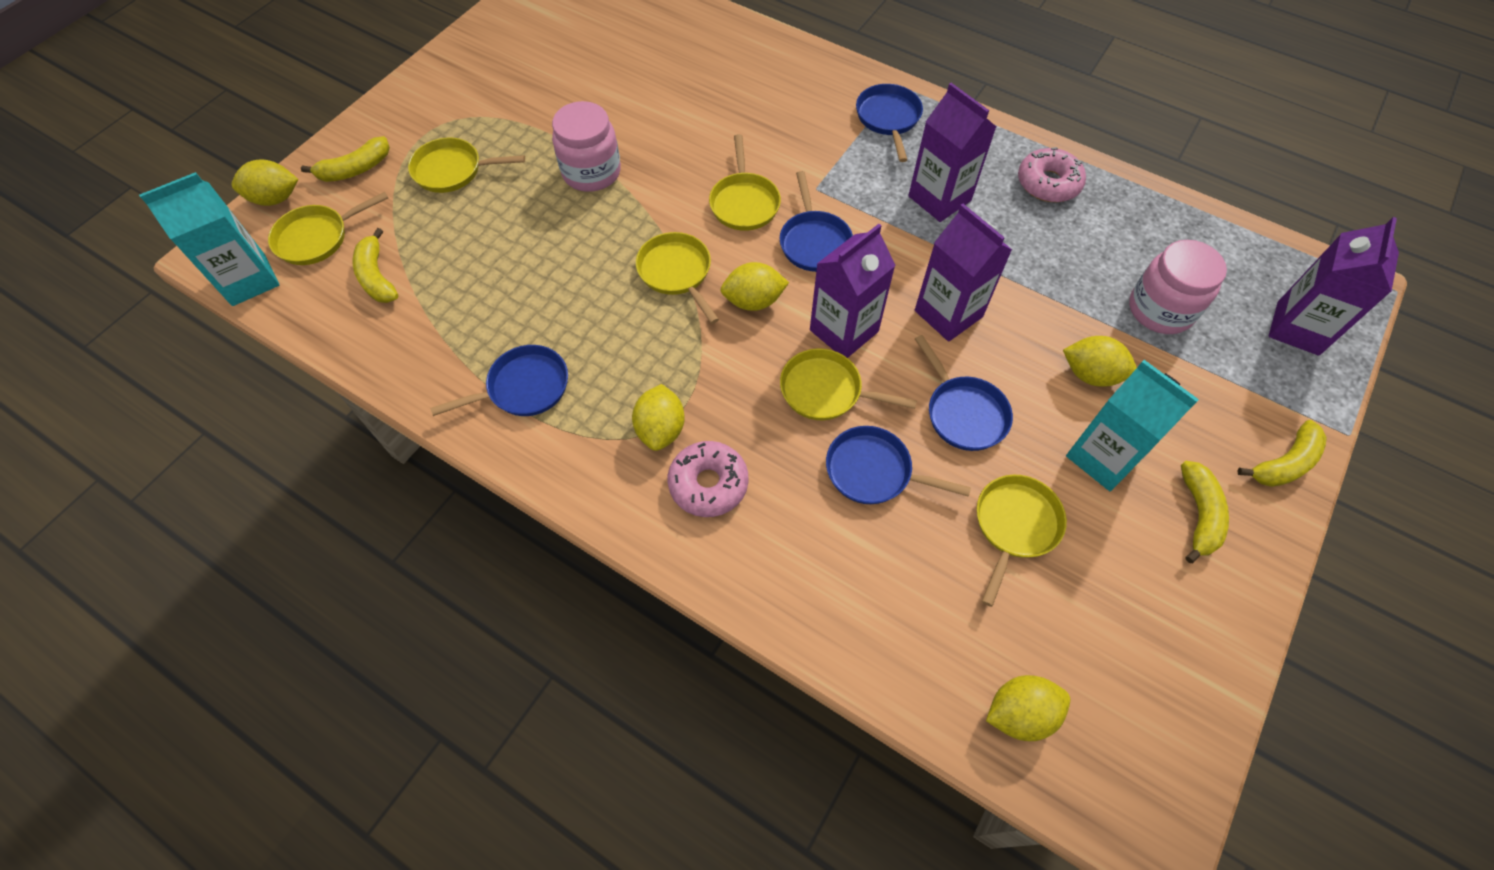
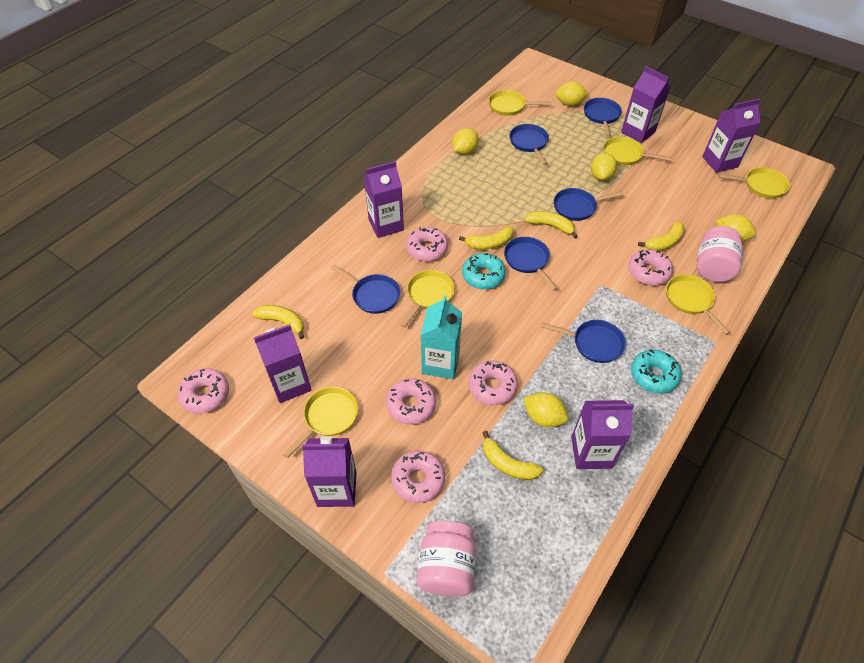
blue pan: 5 -> 6
pink donut: 2 -> 6
purple carton: 4 -> 6
turquoise carton: 2 -> 1
turquoise donut: 0 -> 2
yellow banana: 4 -> 5

